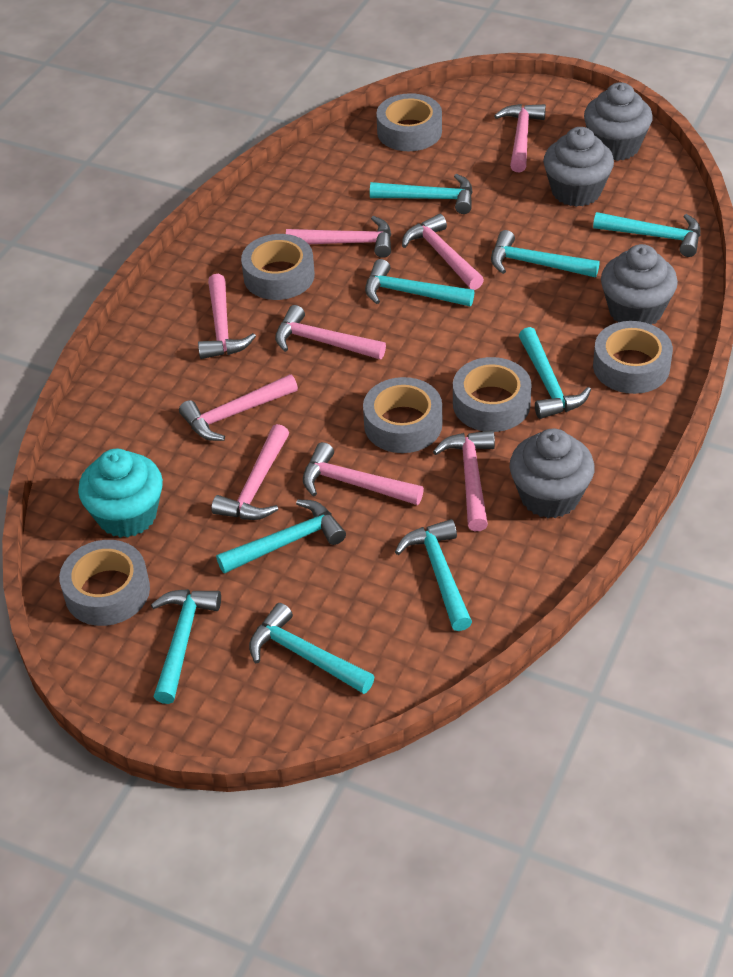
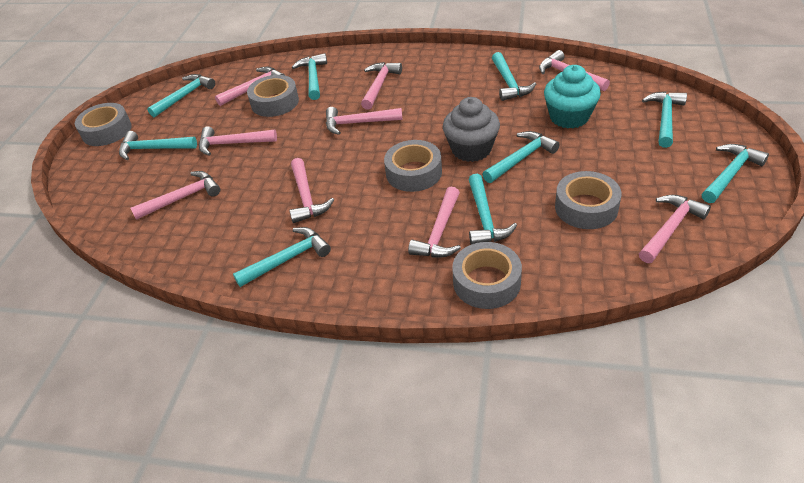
grey cupcake: 4 -> 1
grey tape: 6 -> 5

